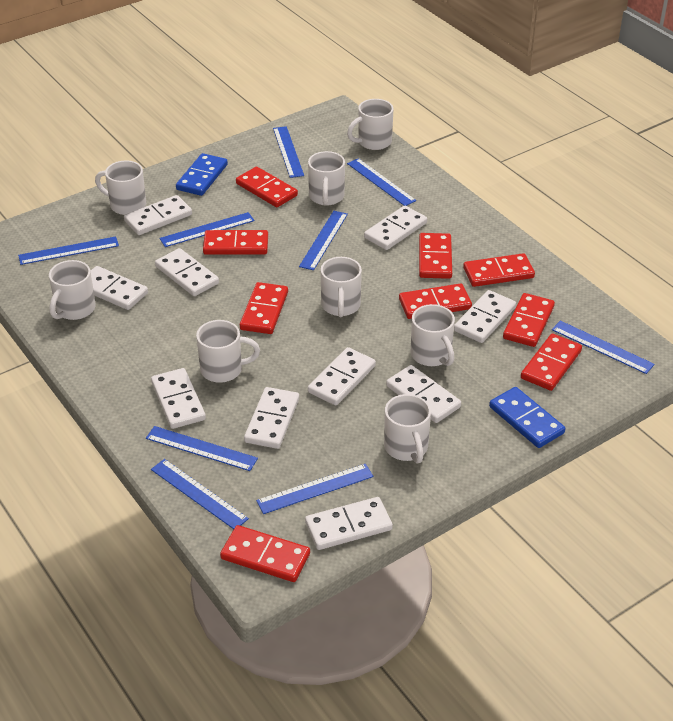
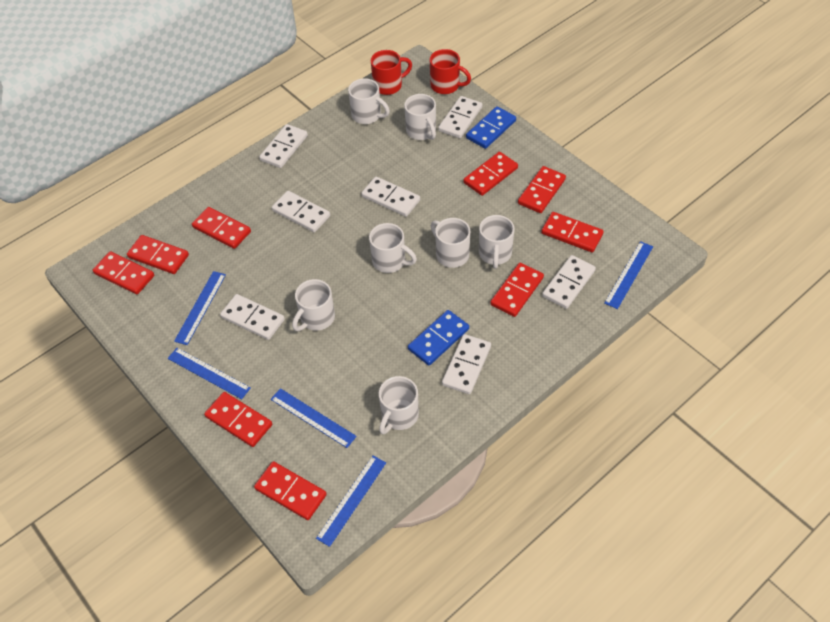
blue ruler: 9 -> 5
red mug: 0 -> 2
white domino: 10 -> 7
white mug: 8 -> 7

